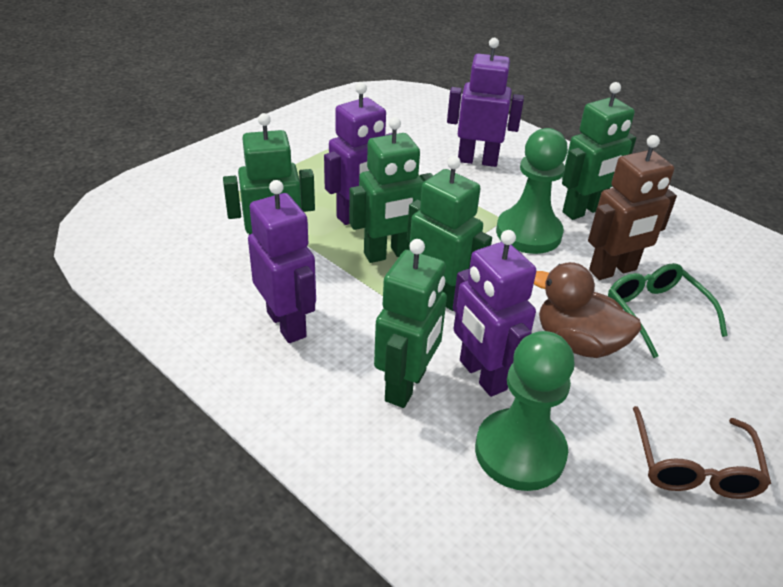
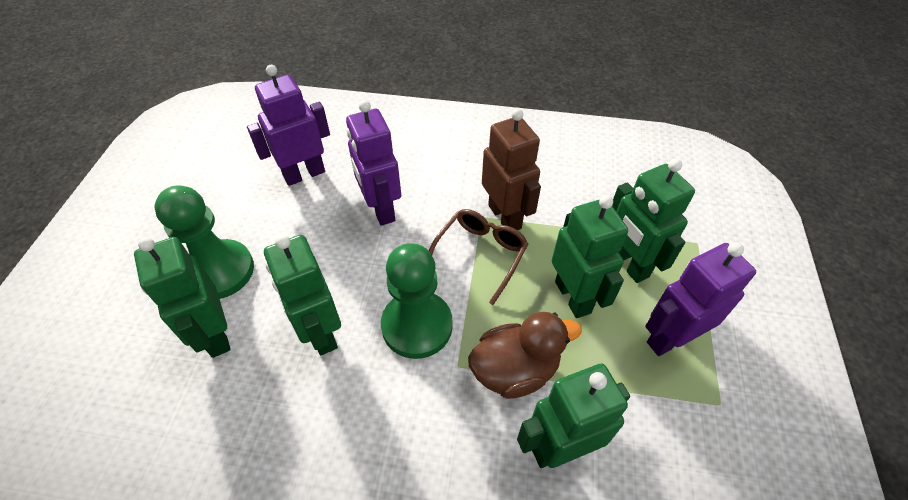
green glasses: 1 -> 0
purple robot: 4 -> 3

